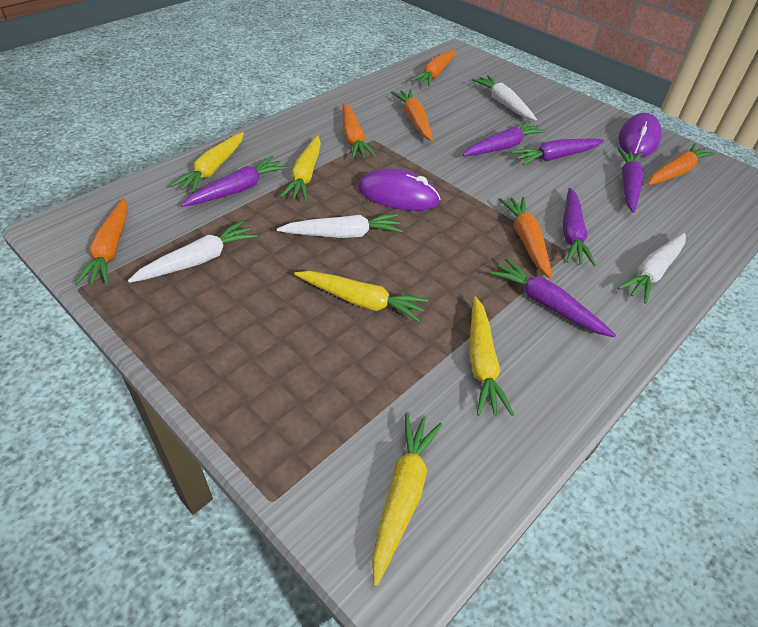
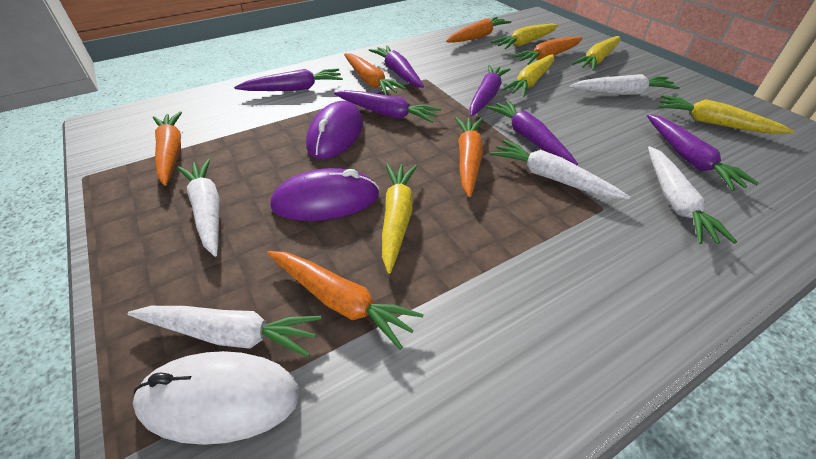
white carrot: 4 -> 5
white mouse: 0 -> 1

